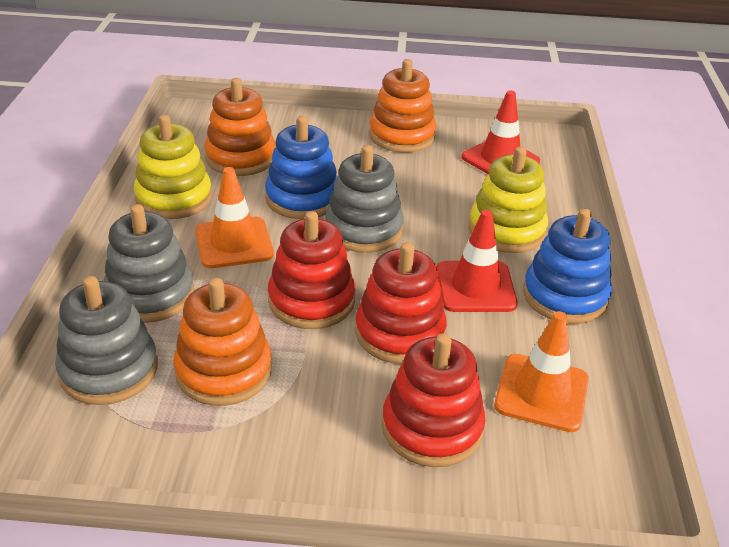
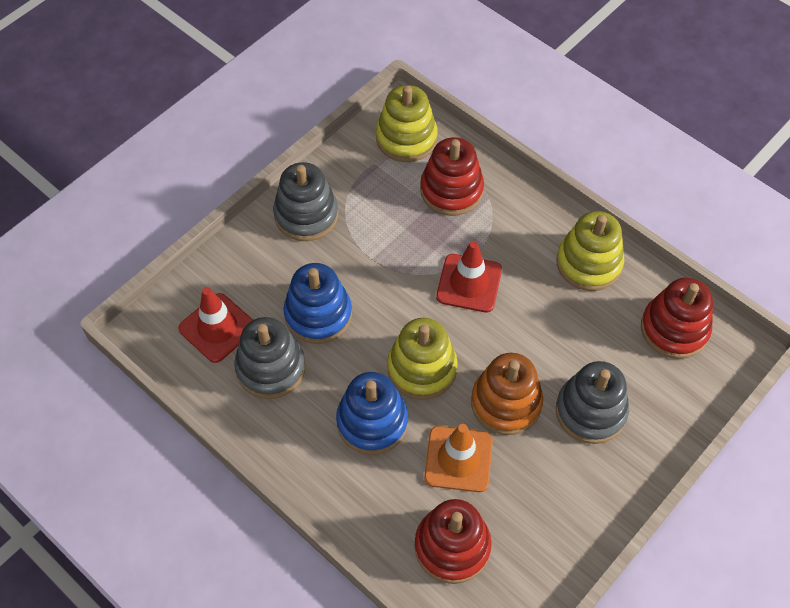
orange stacking toy: 3 -> 1
orange traffic cone: 2 -> 1
yellow stacking toy: 2 -> 3

